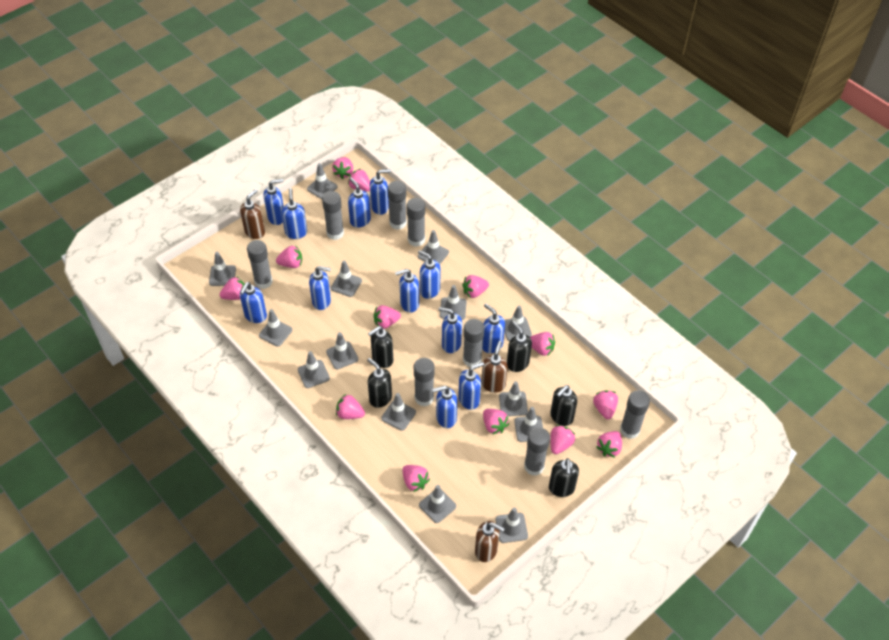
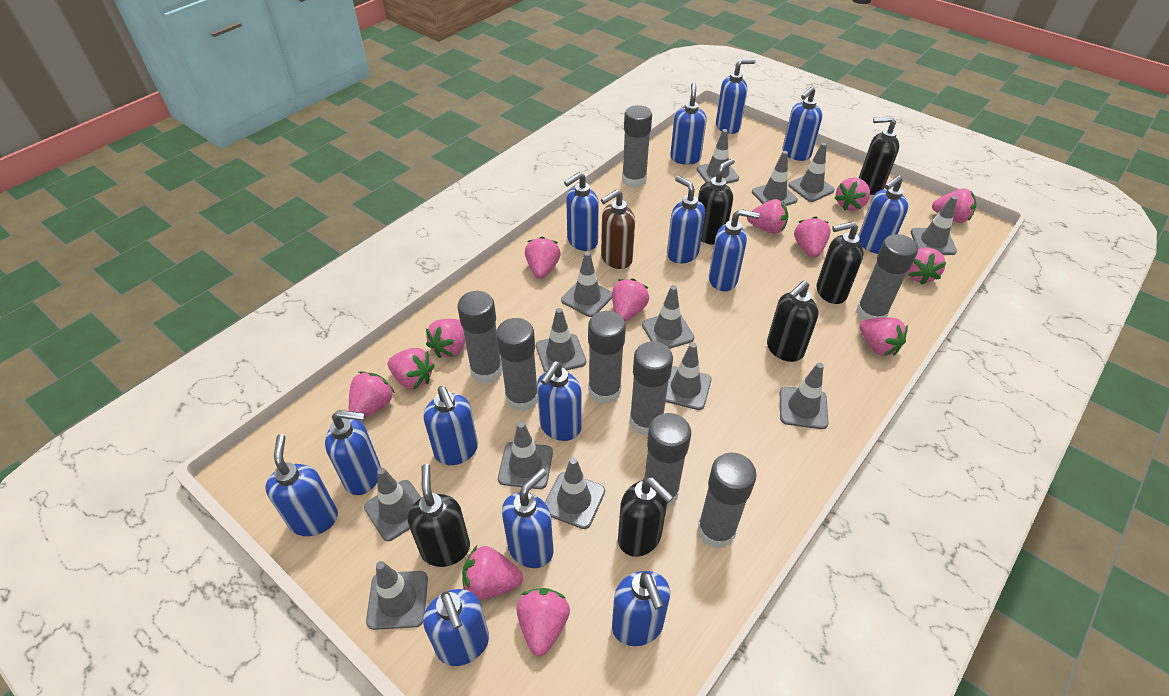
black soap dispenser: 5 -> 6
blue soap dispenser: 12 -> 14
brown soap dispenser: 3 -> 1
grey traffic cone: 14 -> 13

